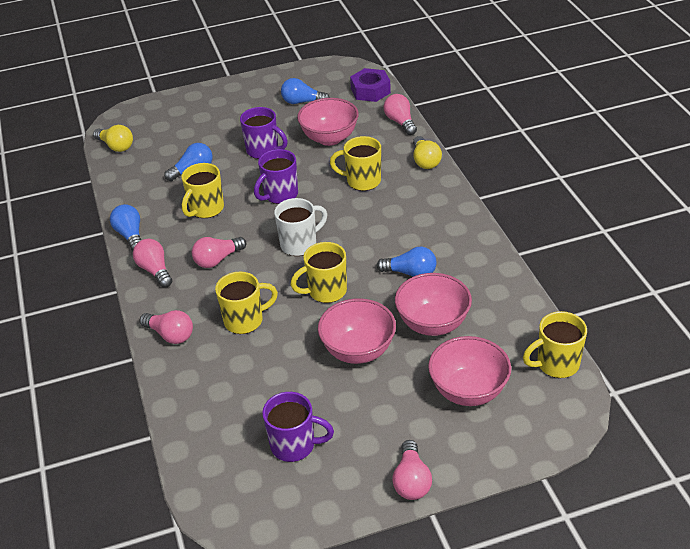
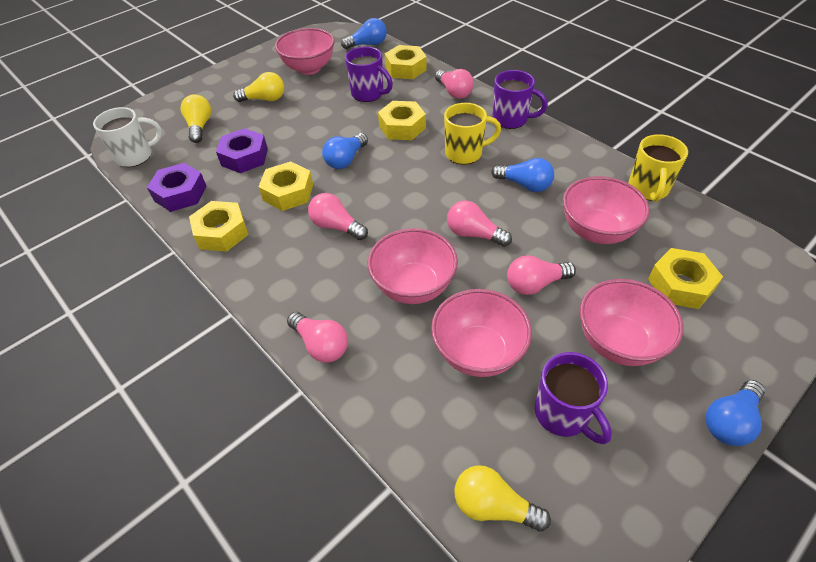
pink bowl: 4 -> 5
purple nut: 1 -> 2
yellow light bulb: 2 -> 3
yellow mug: 5 -> 2
yellow nut: 0 -> 5

